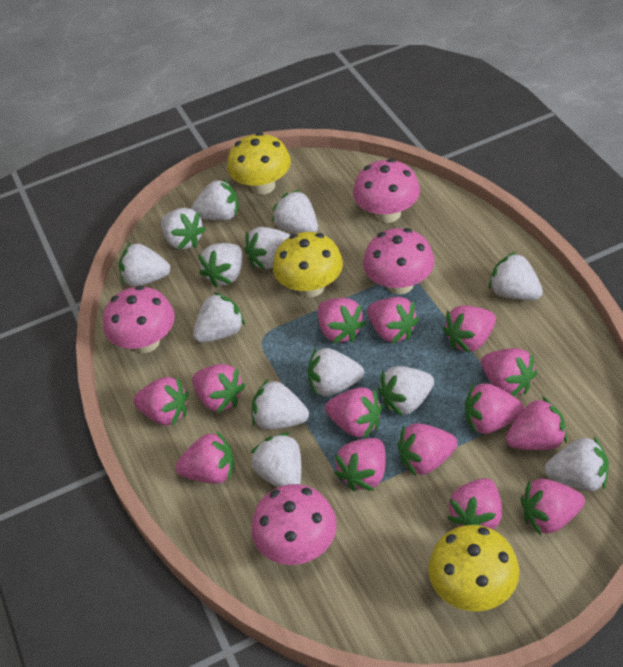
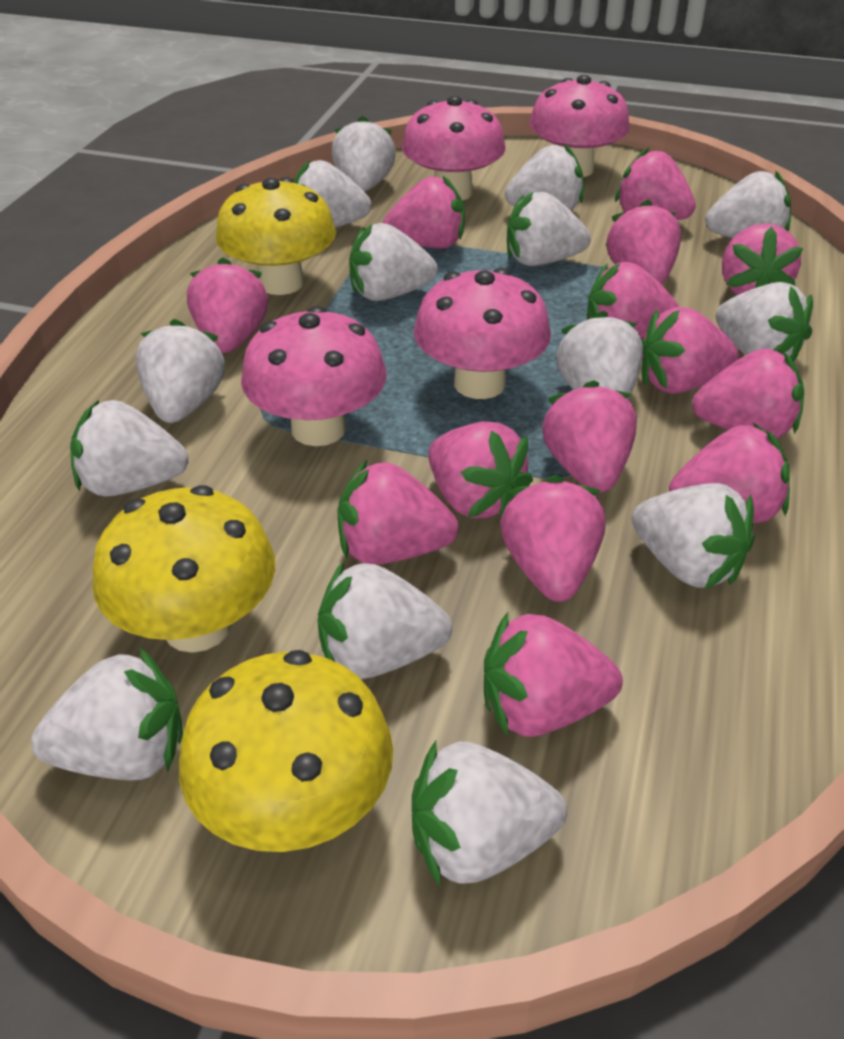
white strawberry: 13 -> 14

